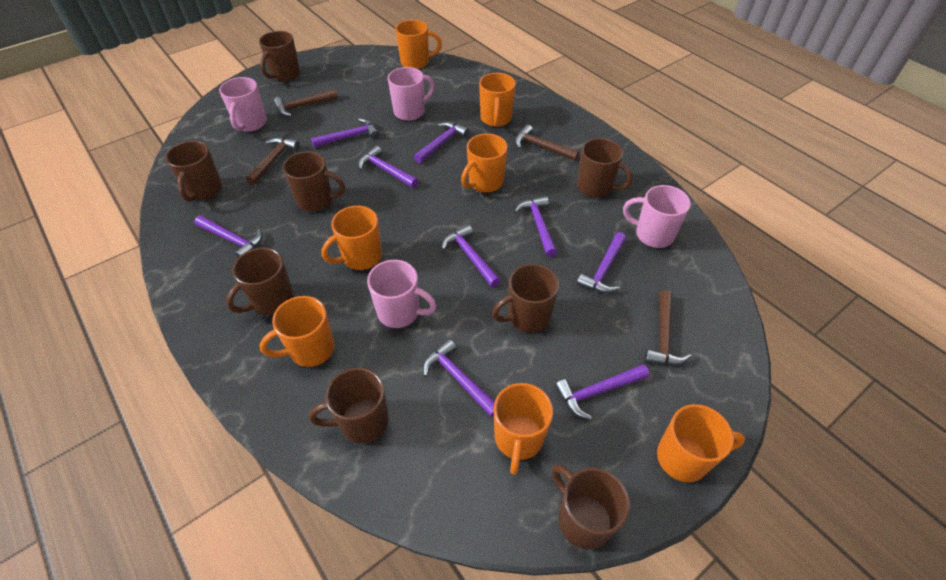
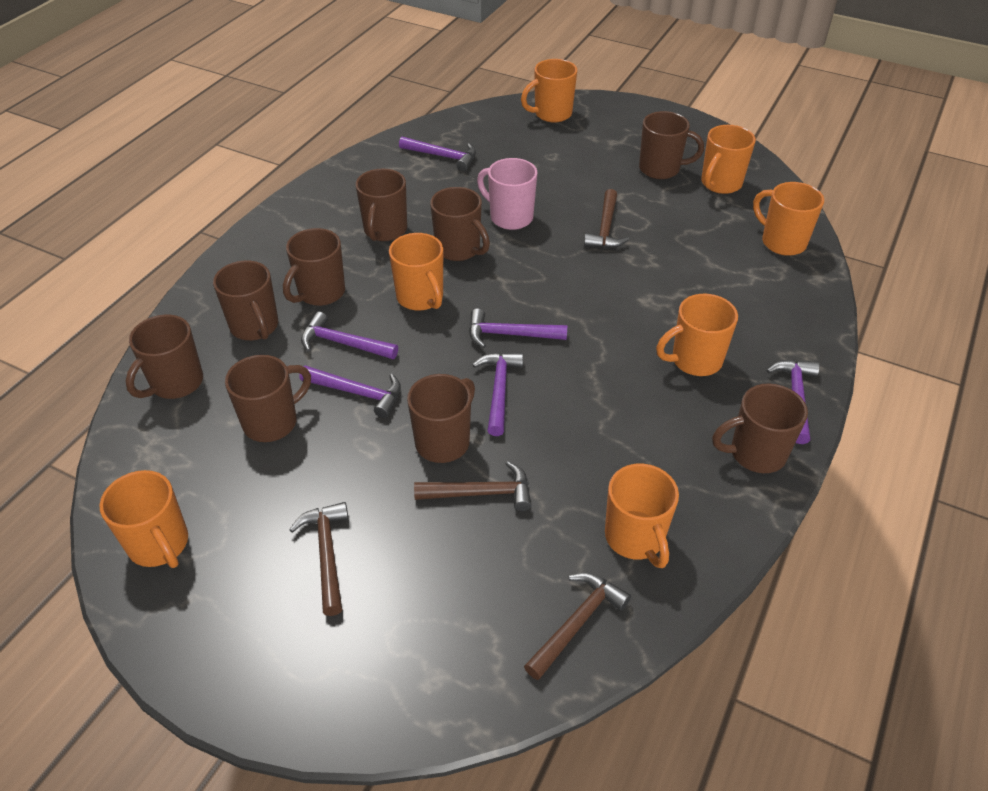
brown mug: 8 -> 9
pink mug: 4 -> 1
purple hammer: 9 -> 6

